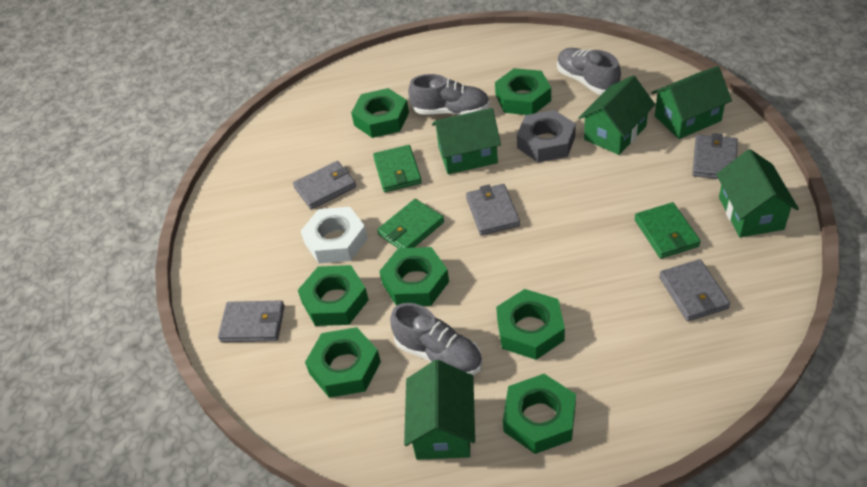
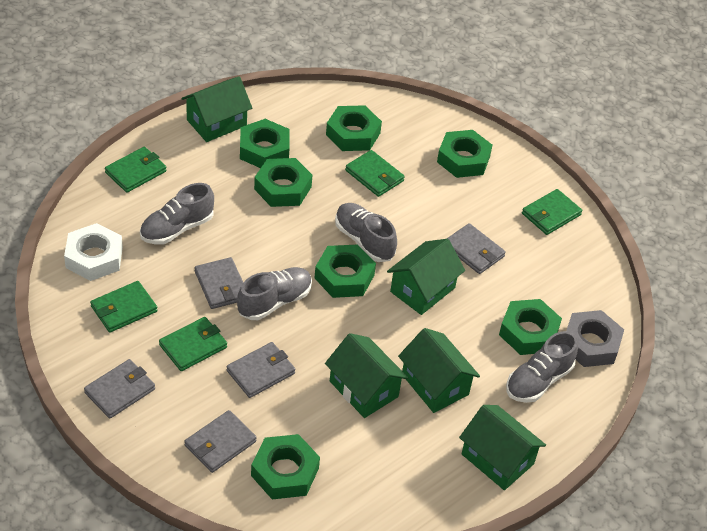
green wallet: 3 -> 5
grey shoe: 3 -> 4

